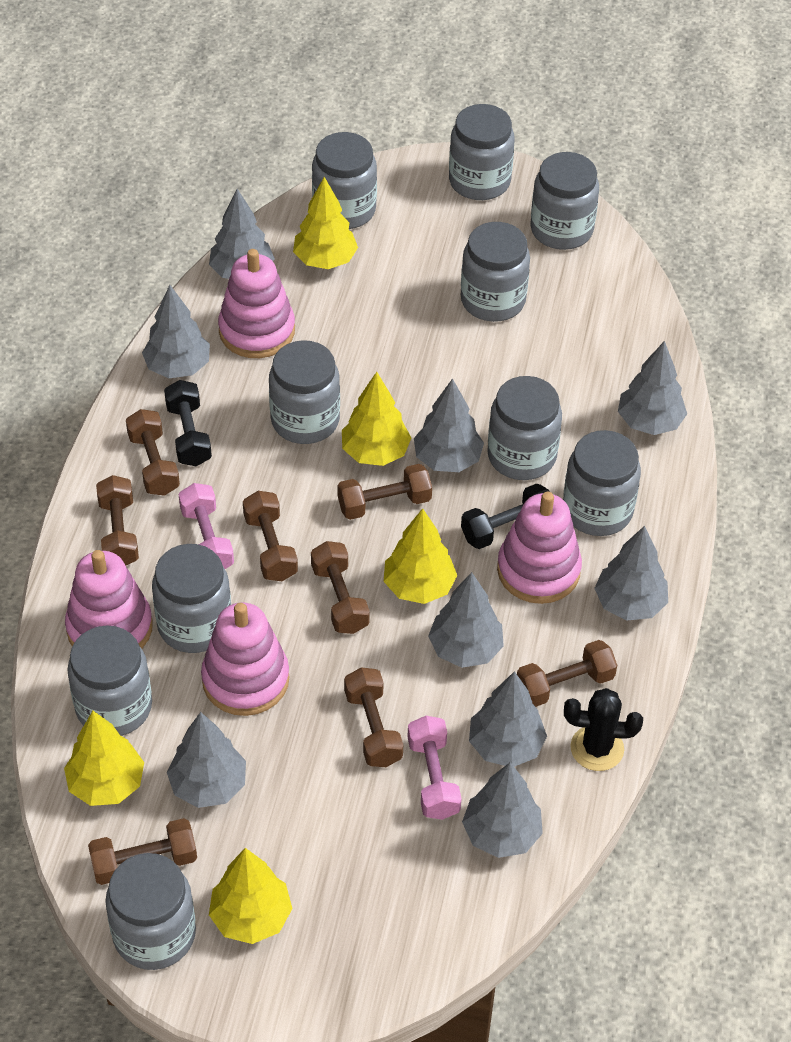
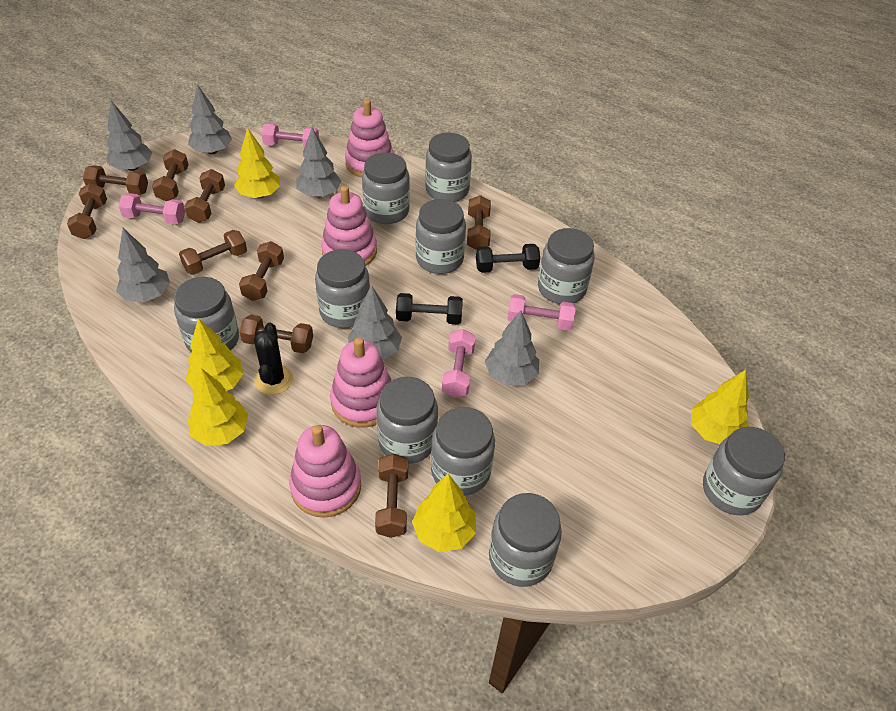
brown dumbbell: 8 -> 9
grey tree: 9 -> 6
pink dumbbell: 2 -> 4

